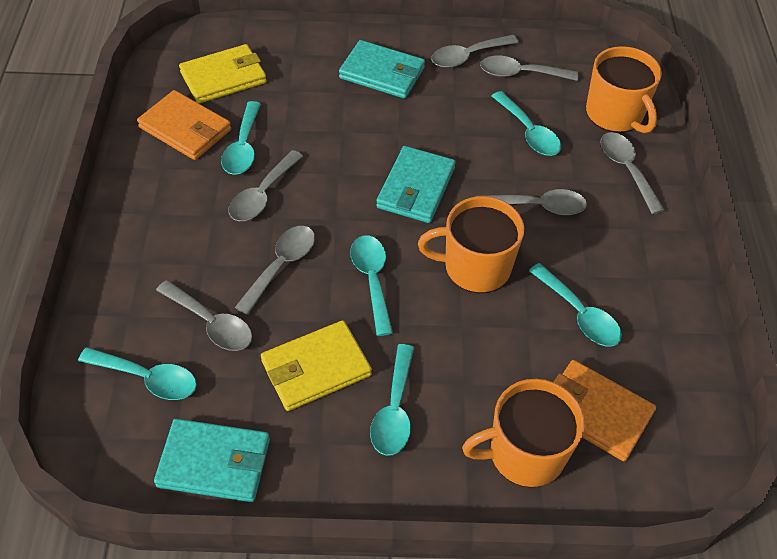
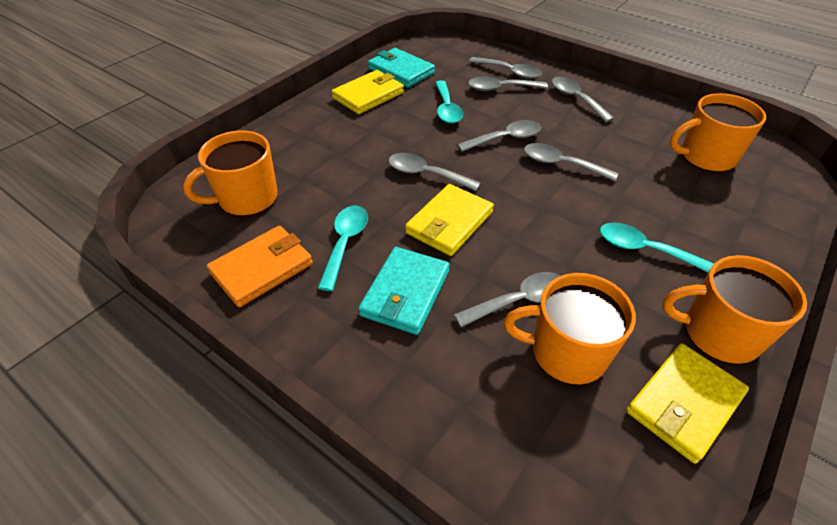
orange mug: 3 -> 4
orange wallet: 2 -> 1
turquoise spoon: 6 -> 3
turquoise wallet: 3 -> 2
yellow wallet: 2 -> 3

